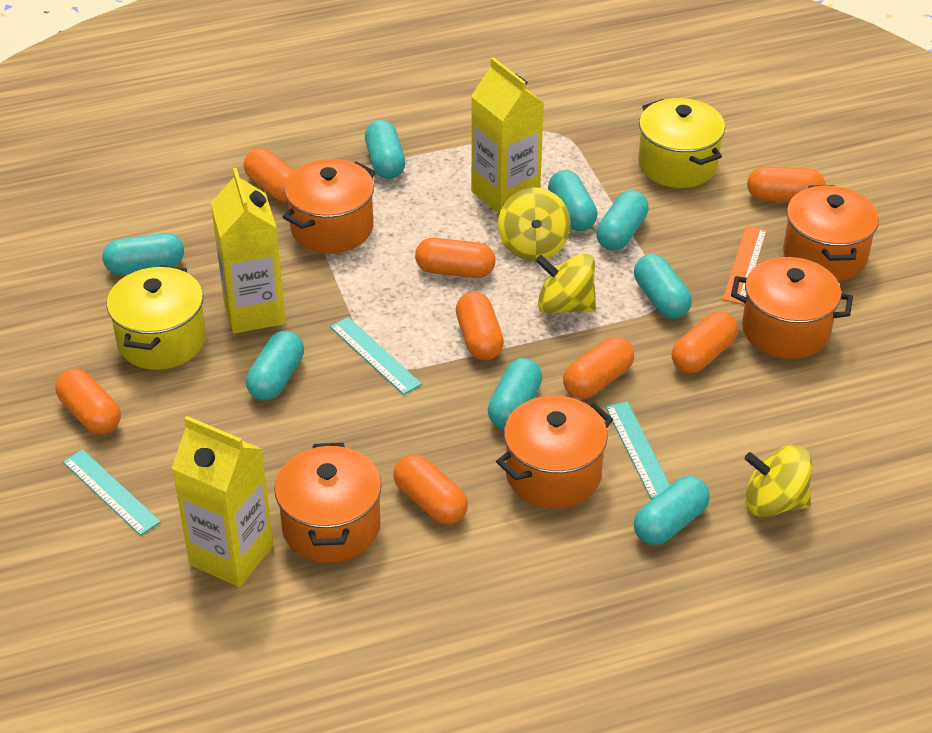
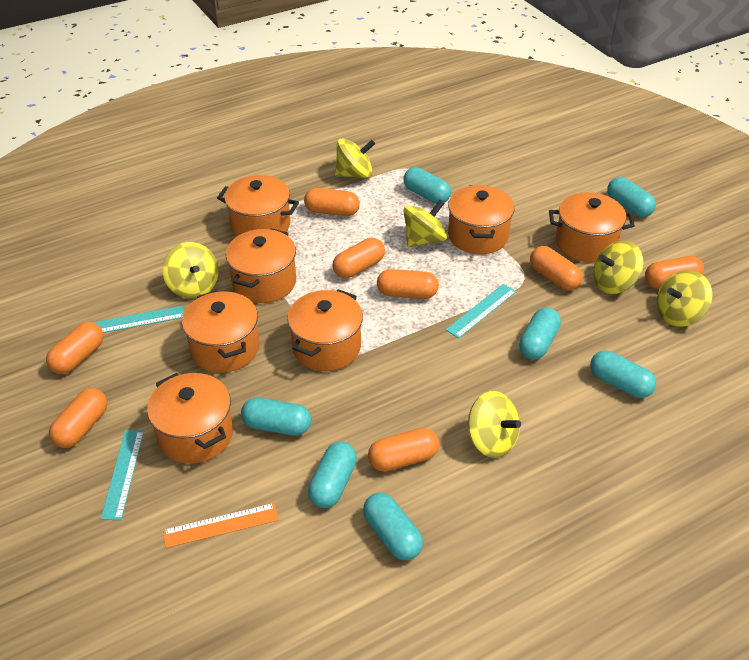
orange pot: 5 -> 7
turquoise capsule: 8 -> 7
yellow carton: 3 -> 0
yellow pot: 2 -> 0
yellow spinning top: 3 -> 6

